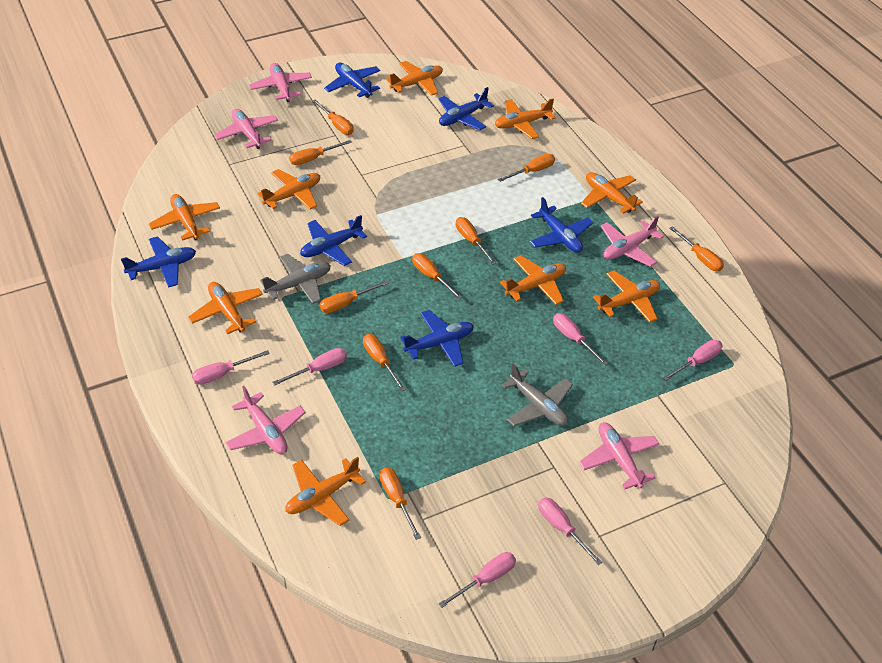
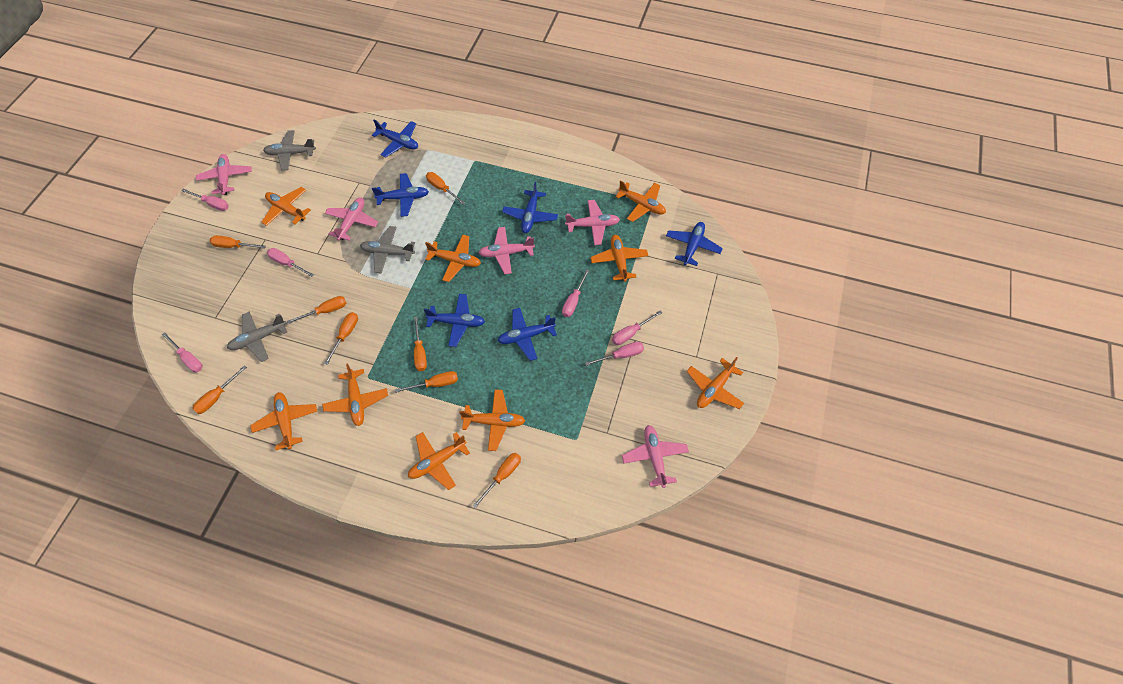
grey plane: 2 -> 3
orange screwdriver: 9 -> 8

